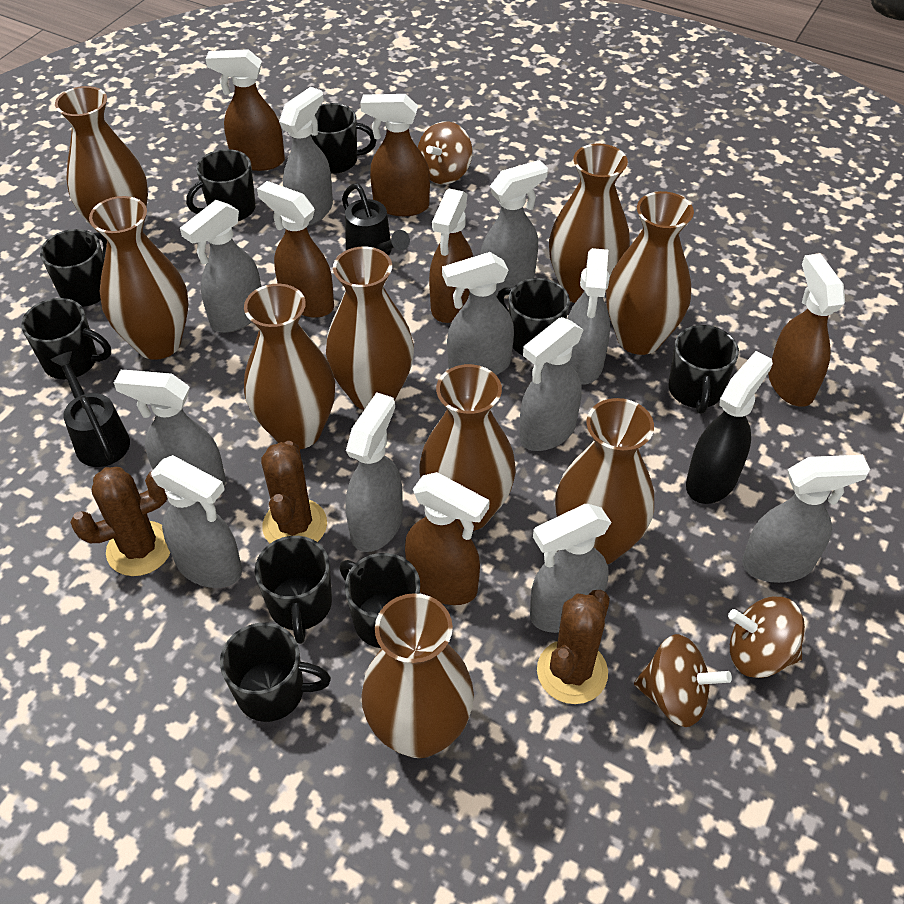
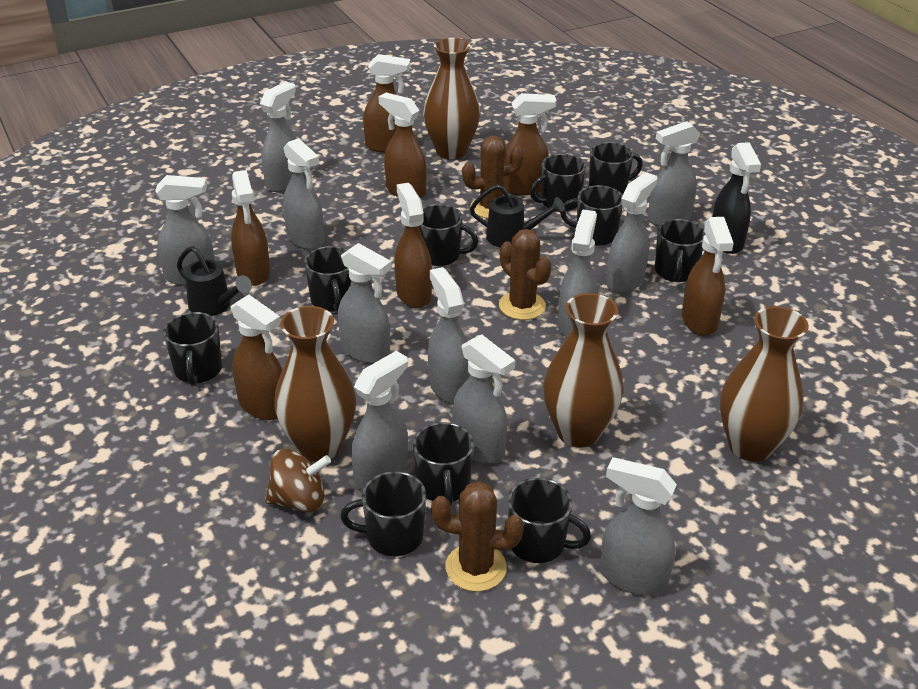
black mug: 9 -> 10
brown spinning top: 3 -> 1
brown spray bottle: 6 -> 7
brown vase: 9 -> 4

